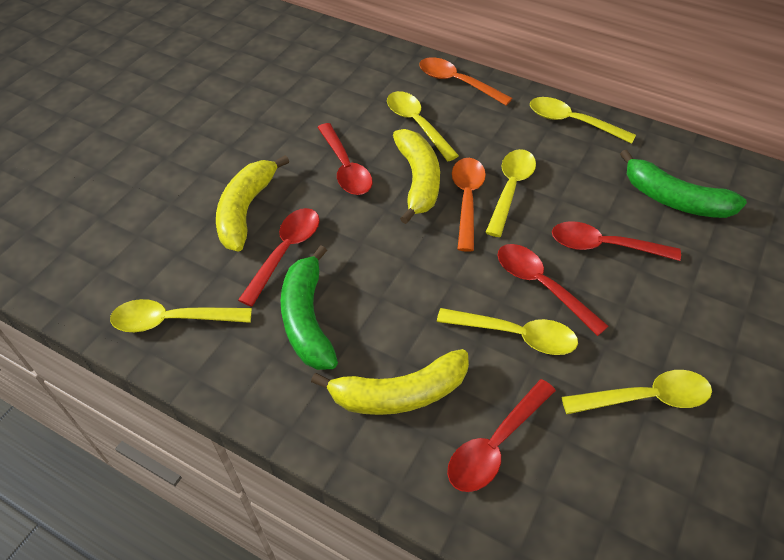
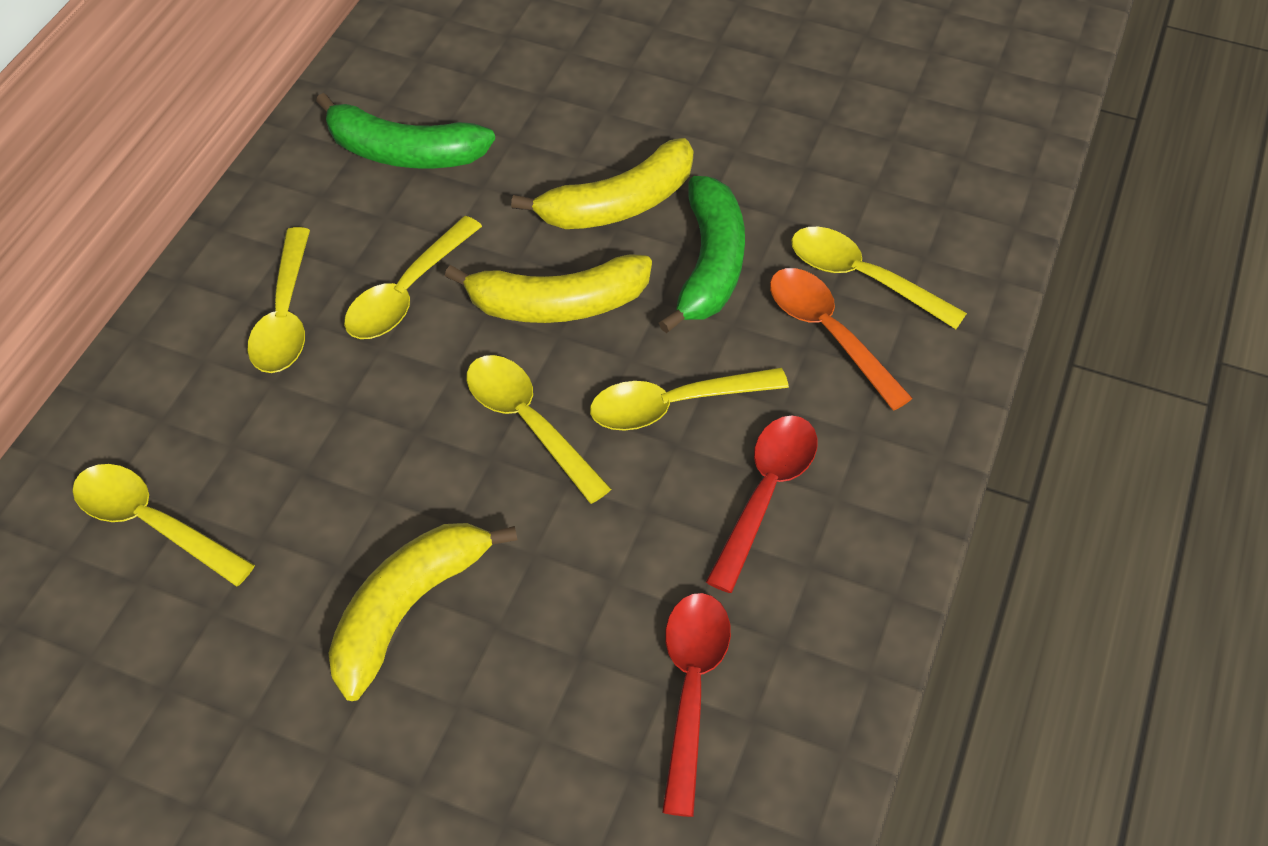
orange spoon: 2 -> 1
red spoon: 5 -> 2

